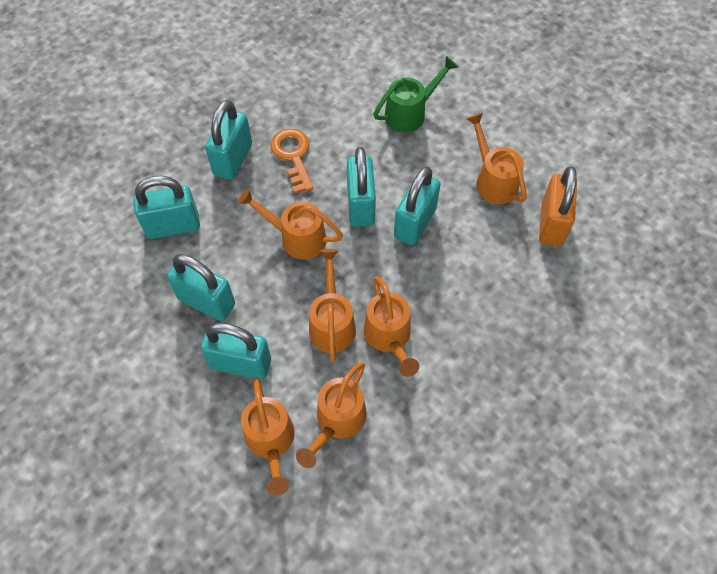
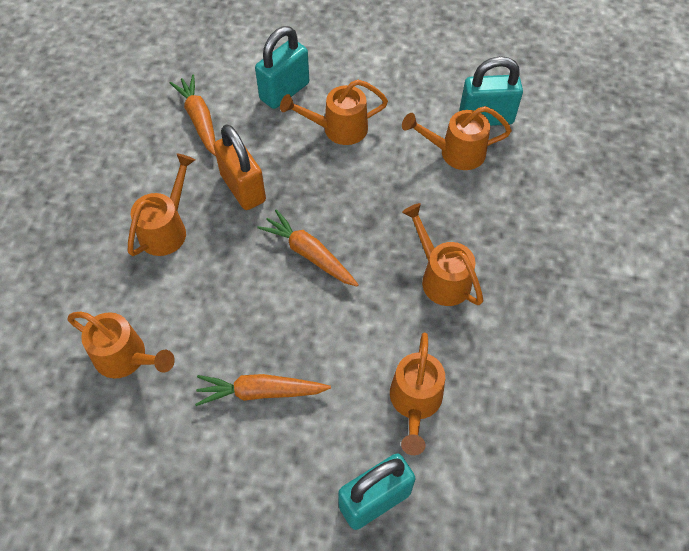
green watering can: 1 -> 0
orange carrot: 0 -> 3
orange key: 1 -> 0
turquoise padlock: 6 -> 3

